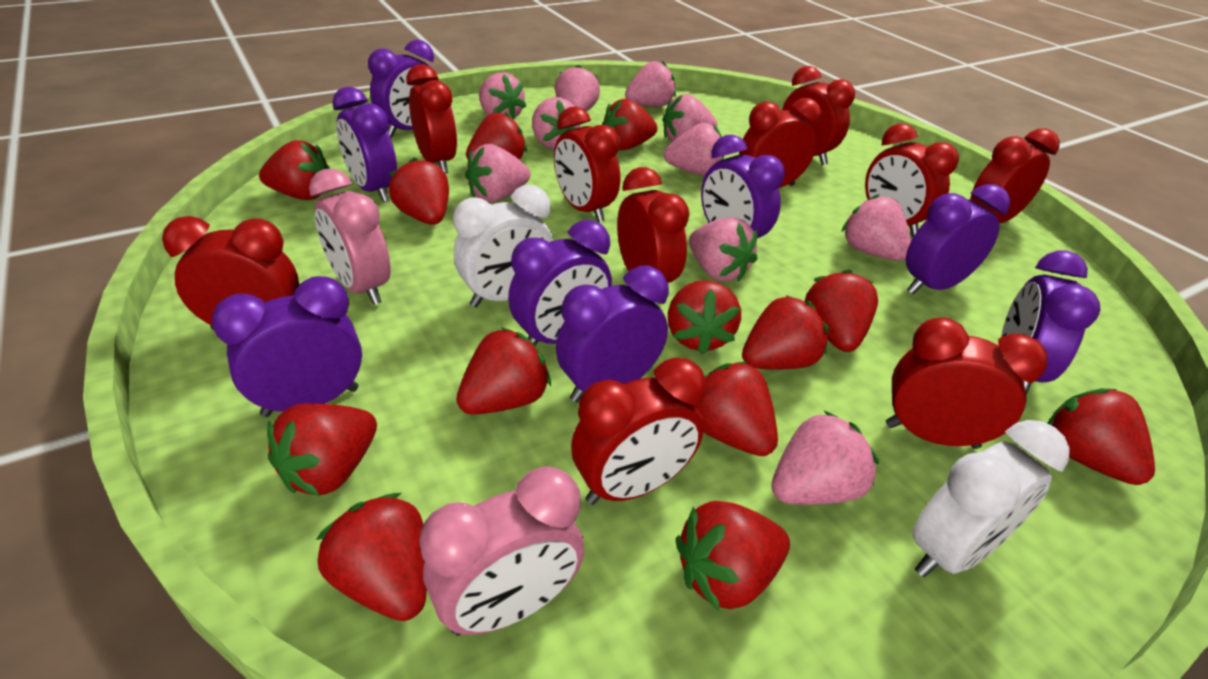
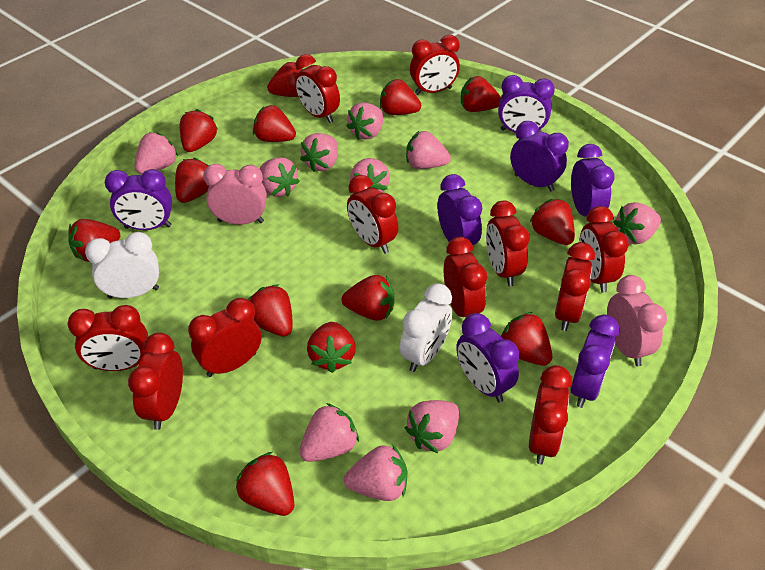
purple clock: 8 -> 7
red clock: 10 -> 11

